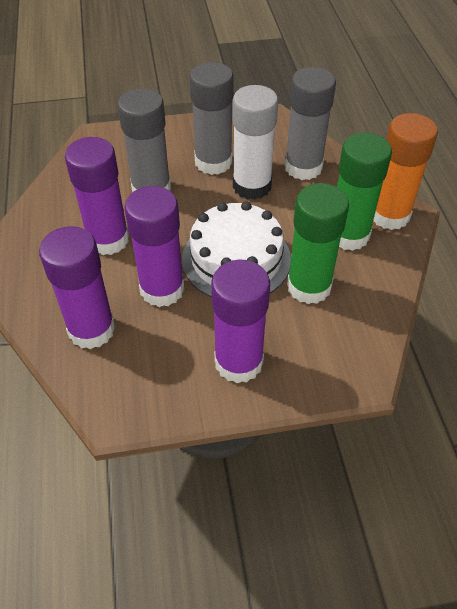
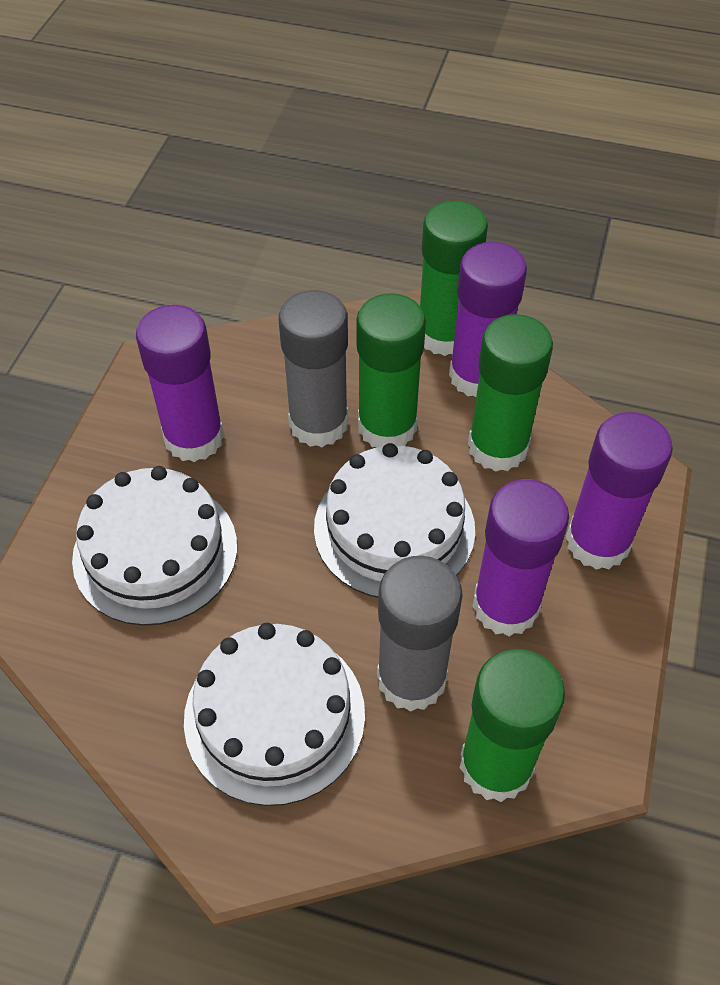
green glue stick: 2 -> 4
grey glue stick: 3 -> 2
orange glue stick: 1 -> 0
white cake: 1 -> 3
white glue stick: 1 -> 0

